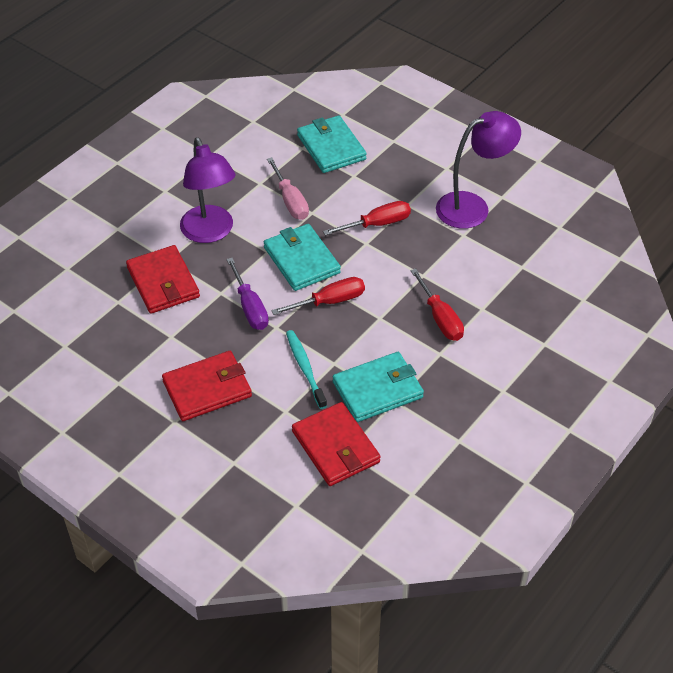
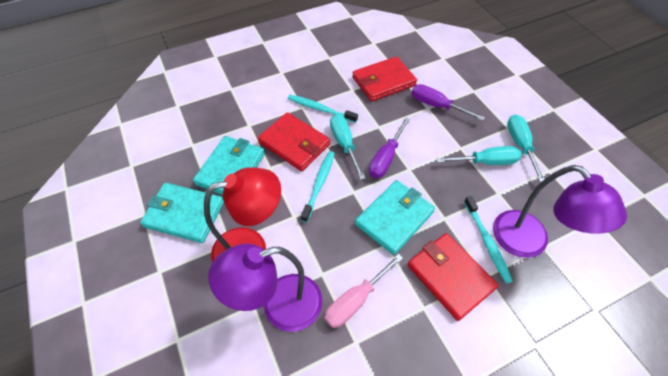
purple screwdriver: 1 -> 2
red lamp: 0 -> 1
red screwdriver: 3 -> 0
turquoise screwdriver: 0 -> 3
turquoise toothbrush: 1 -> 3

